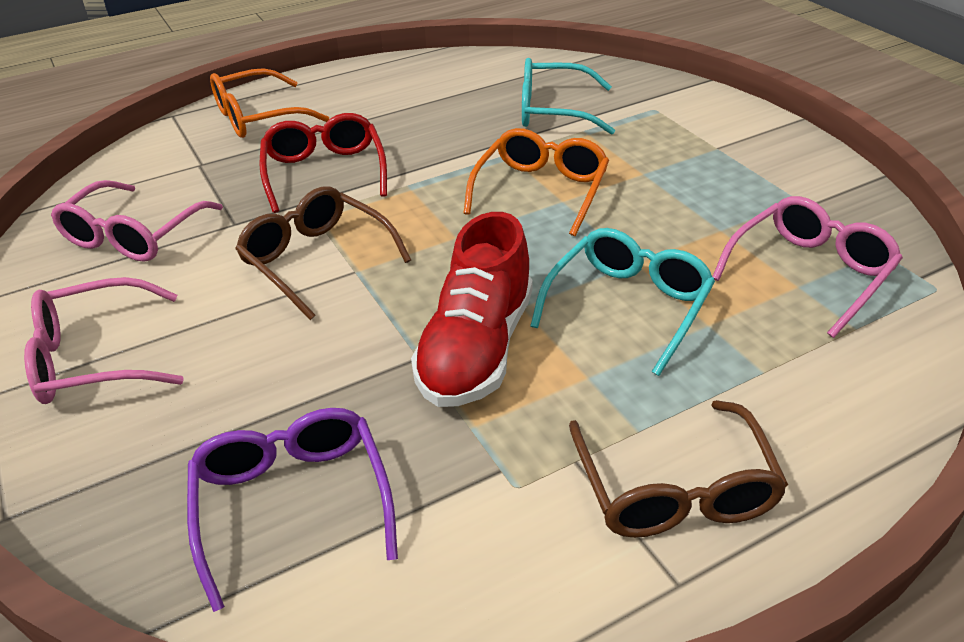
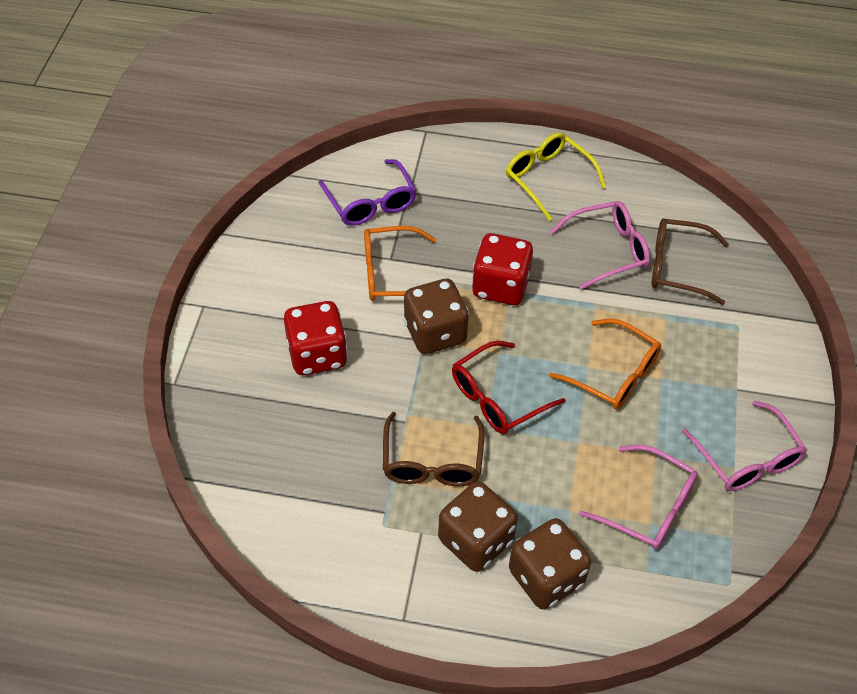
brown dice: 0 -> 3
red dice: 0 -> 2
red shoe: 1 -> 0
turquoise glasses: 2 -> 0
yellow glasses: 0 -> 1

